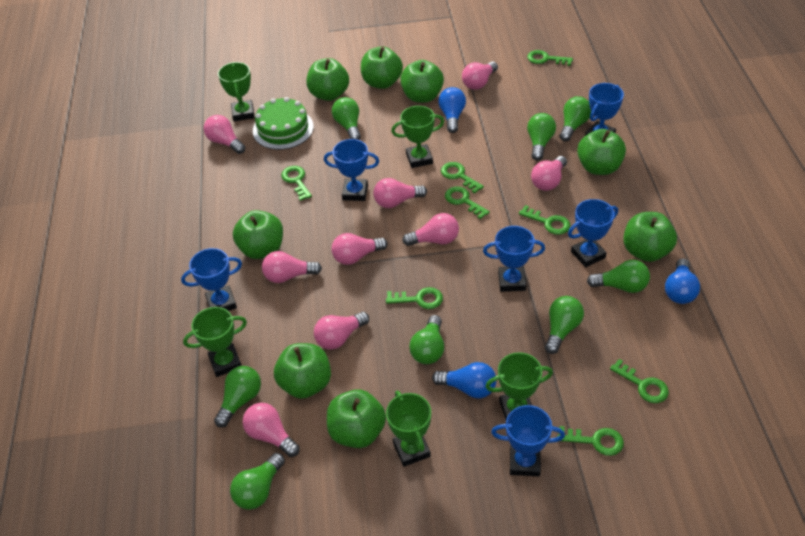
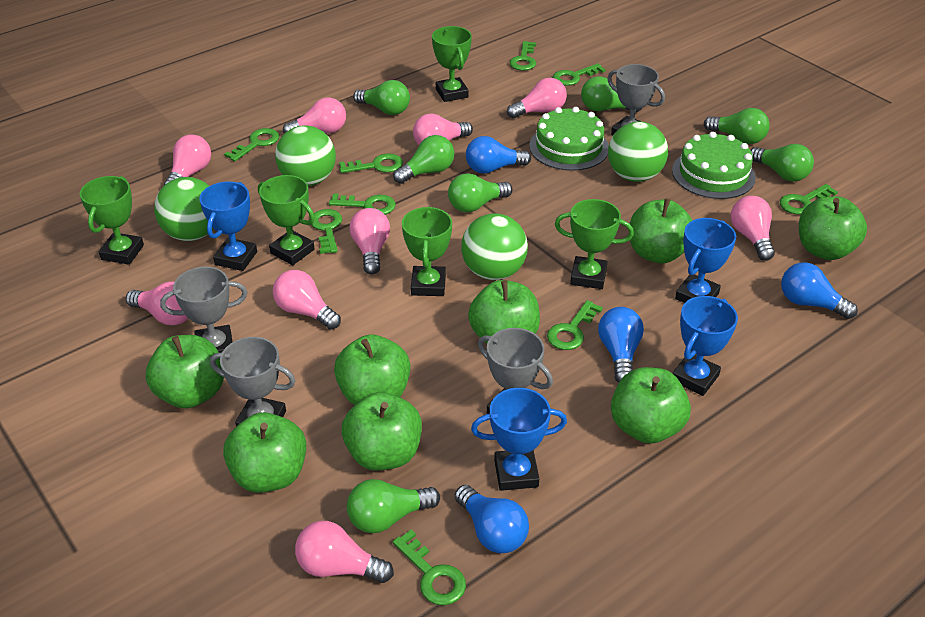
blue light bulb: 3 -> 4
blue trophy: 6 -> 4
green ball: 0 -> 4
green cake: 1 -> 2
green key: 8 -> 9
green light bulb: 8 -> 7
grey trophy: 0 -> 4

